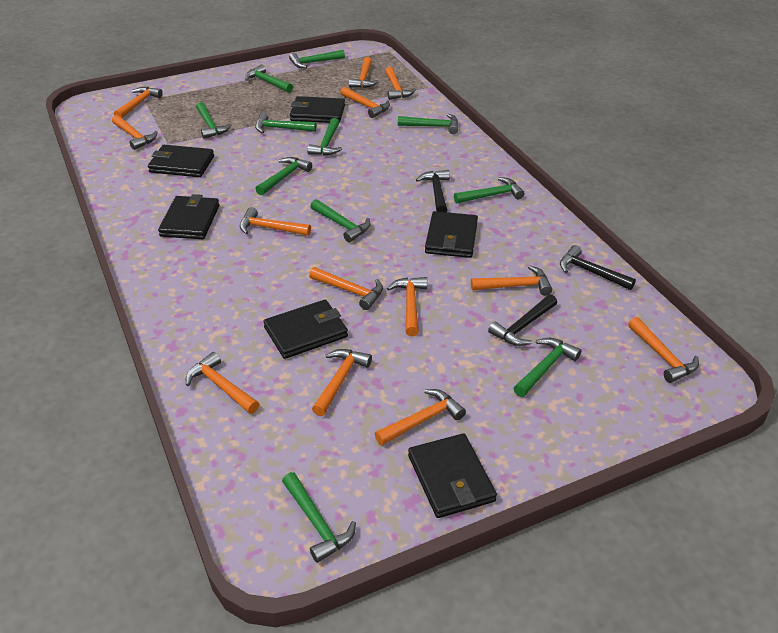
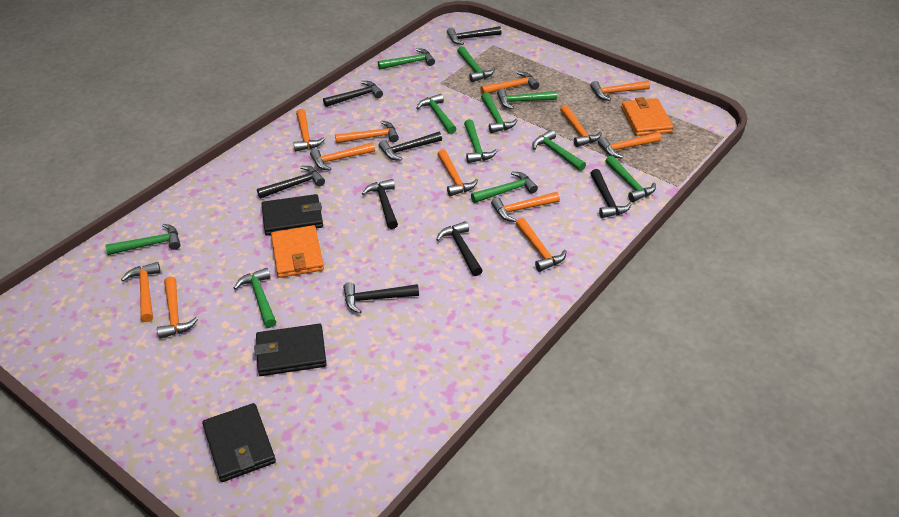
black hammer: 3 -> 8
black wallet: 6 -> 3
orange hammer: 13 -> 12
orange wallet: 0 -> 2

